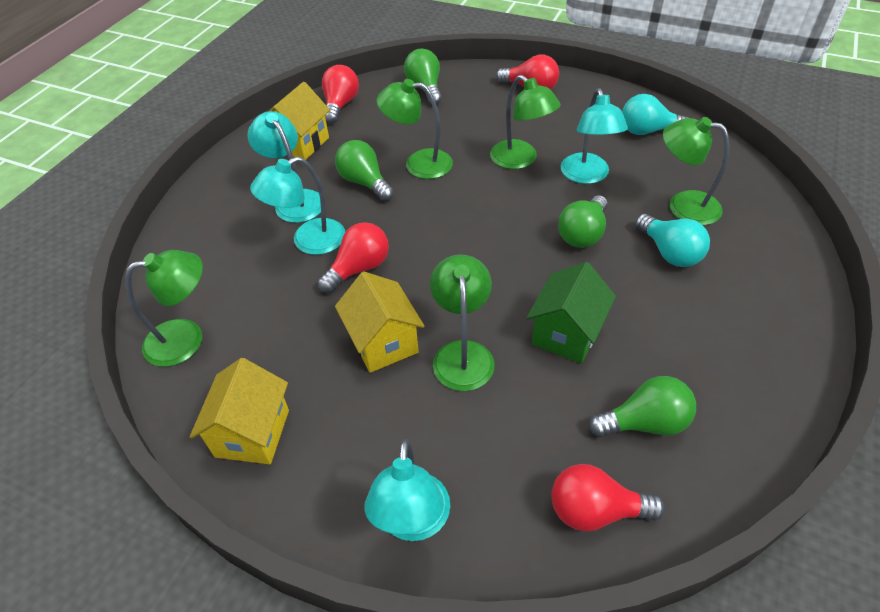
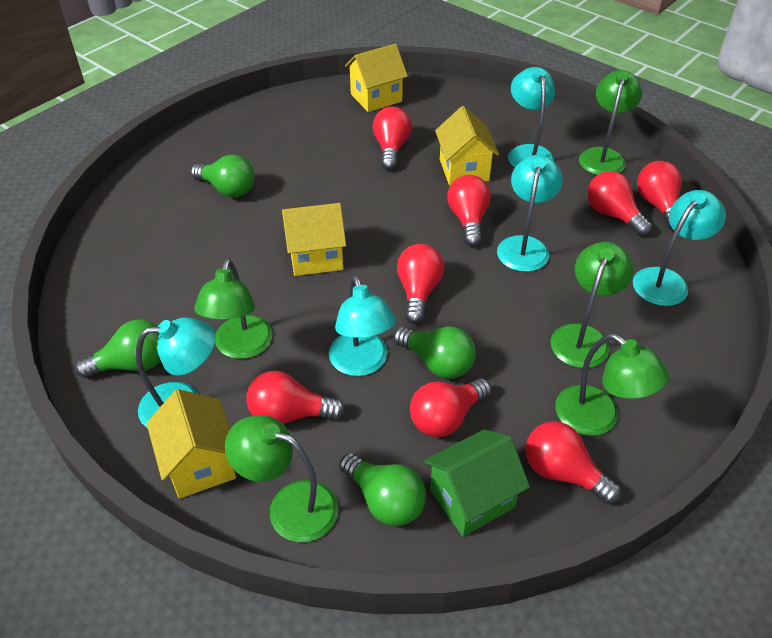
red light bulb: 4 -> 8
turquoise lamp: 4 -> 5
turquoise light bulb: 2 -> 0
yellow house: 3 -> 4

